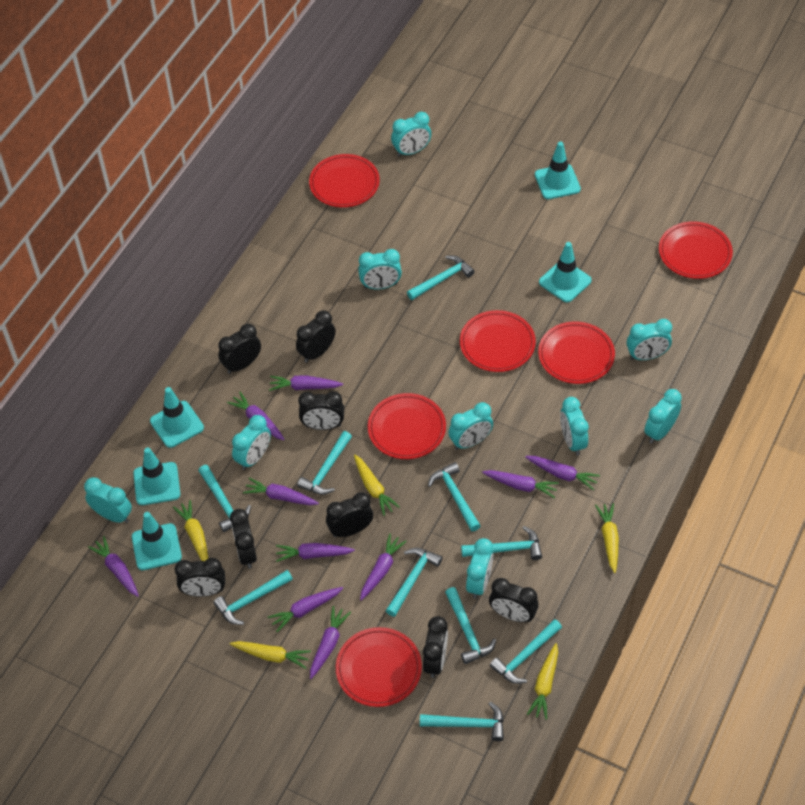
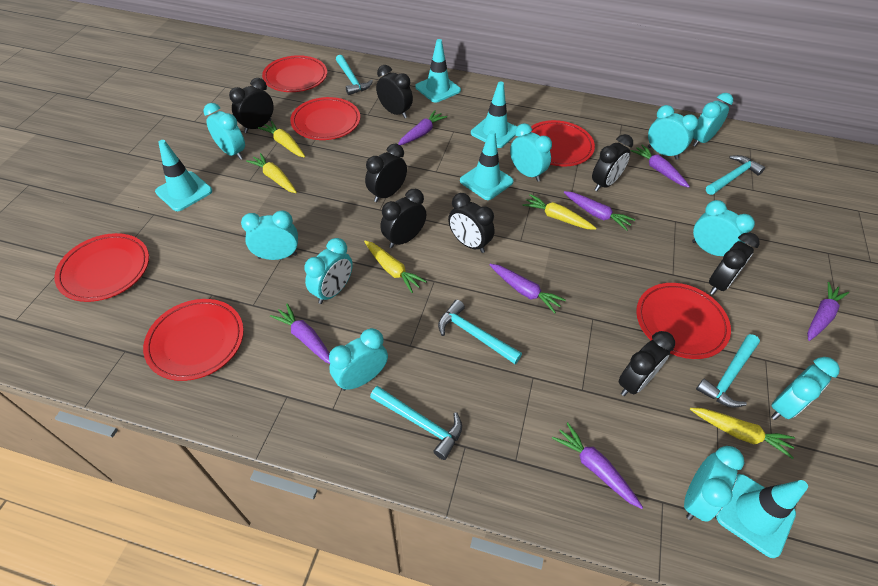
purple carrot: 10 -> 7
turquoise clock: 9 -> 10
turquoise hammer: 10 -> 5

